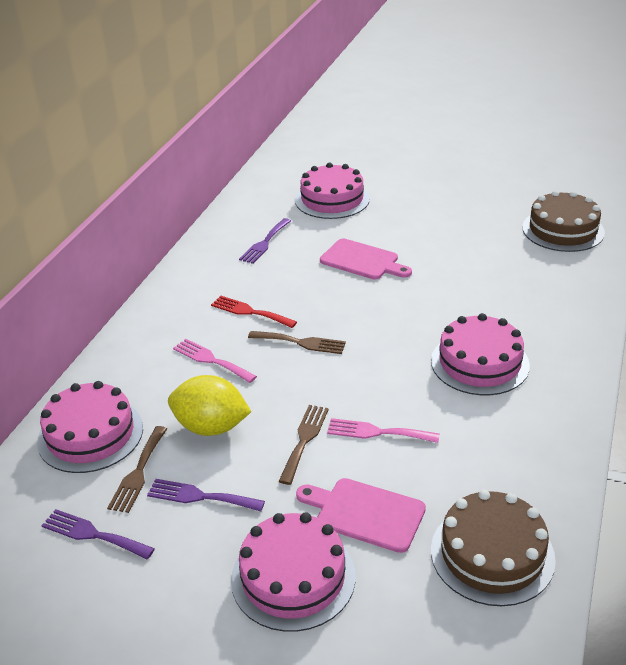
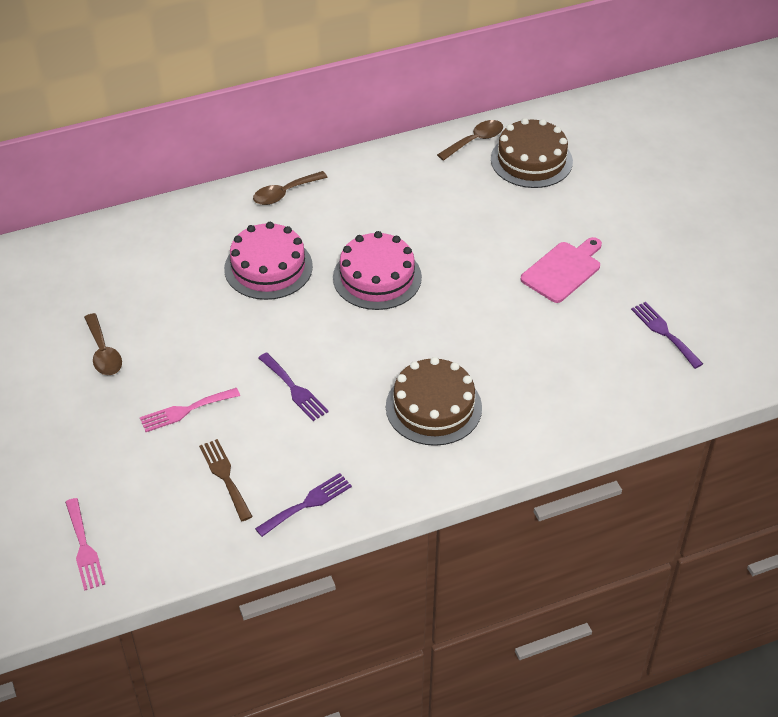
brown fork: 3 -> 1
brown spoon: 0 -> 3
pink cake: 4 -> 2
pink cutting board: 2 -> 1
red fork: 1 -> 0
yellow lemon: 1 -> 0

